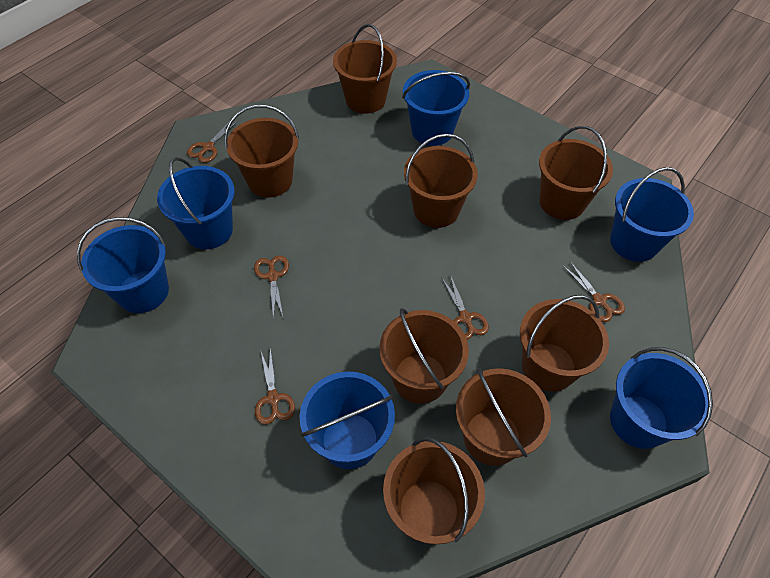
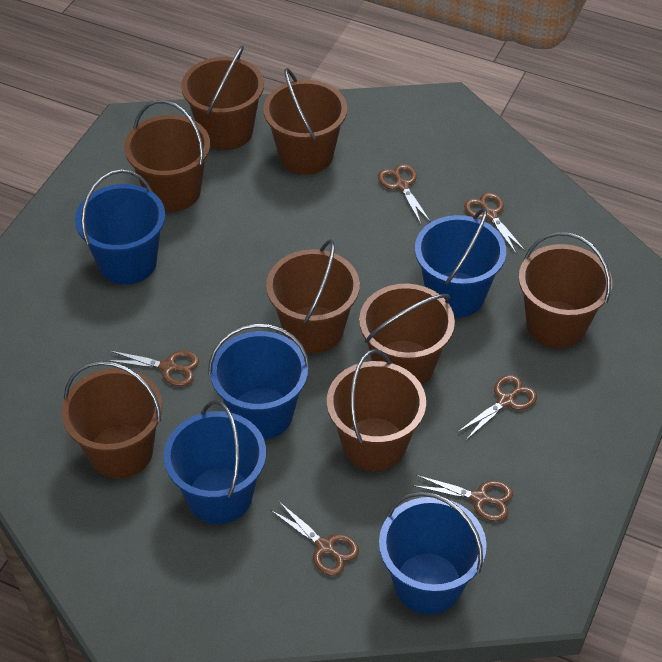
blue bucket: 6 -> 5
brown scissors: 5 -> 6

